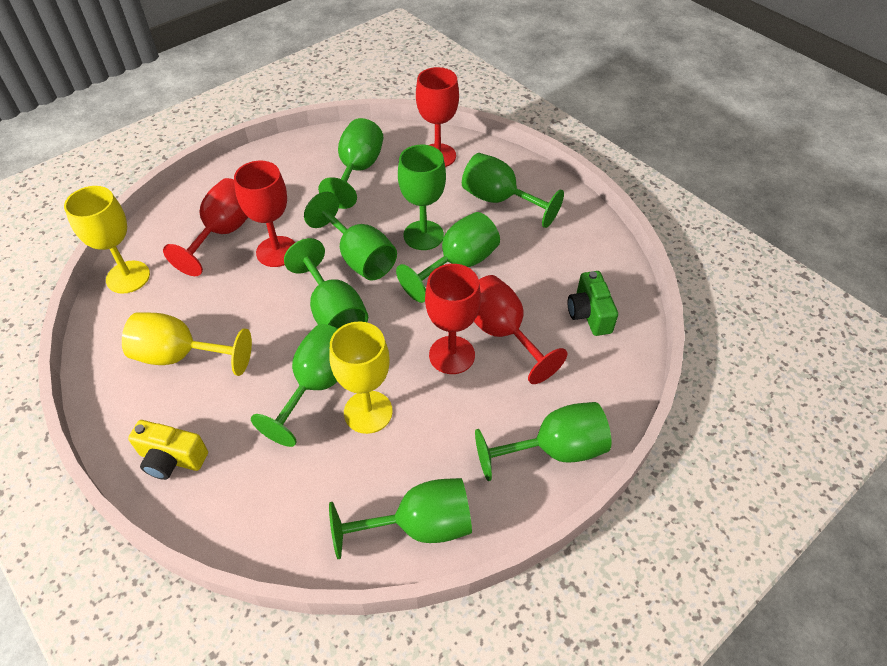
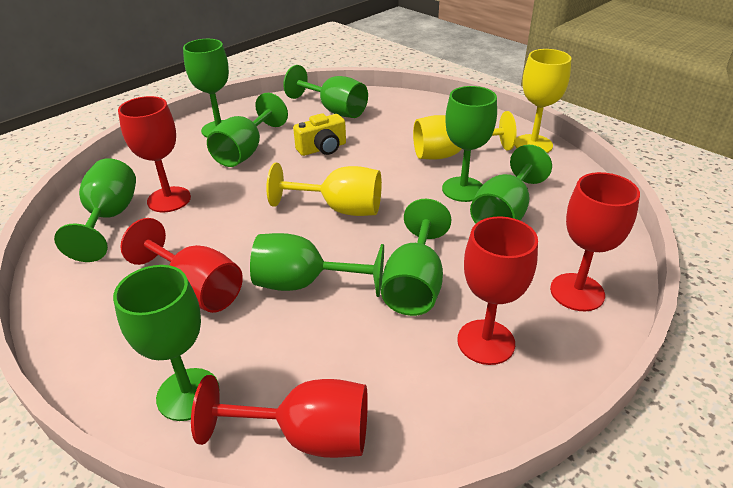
green camera: 1 -> 0

